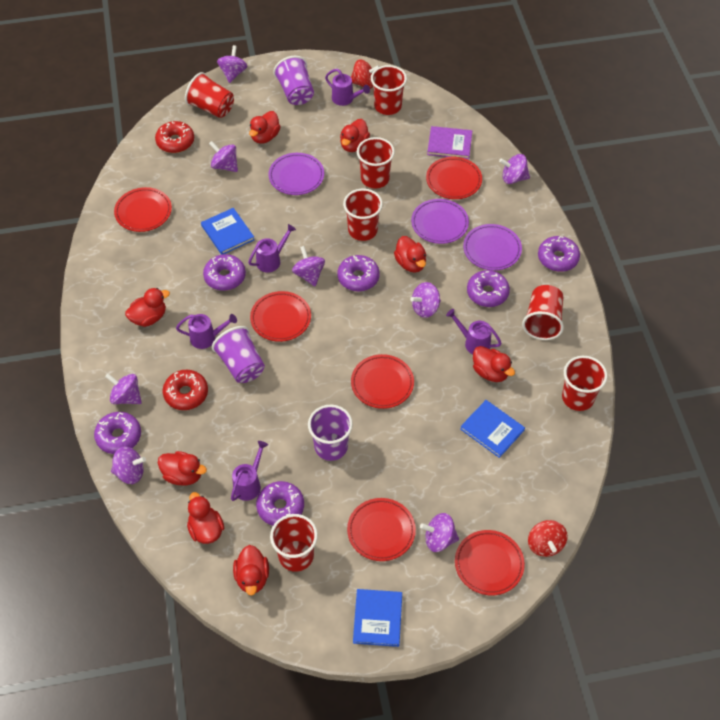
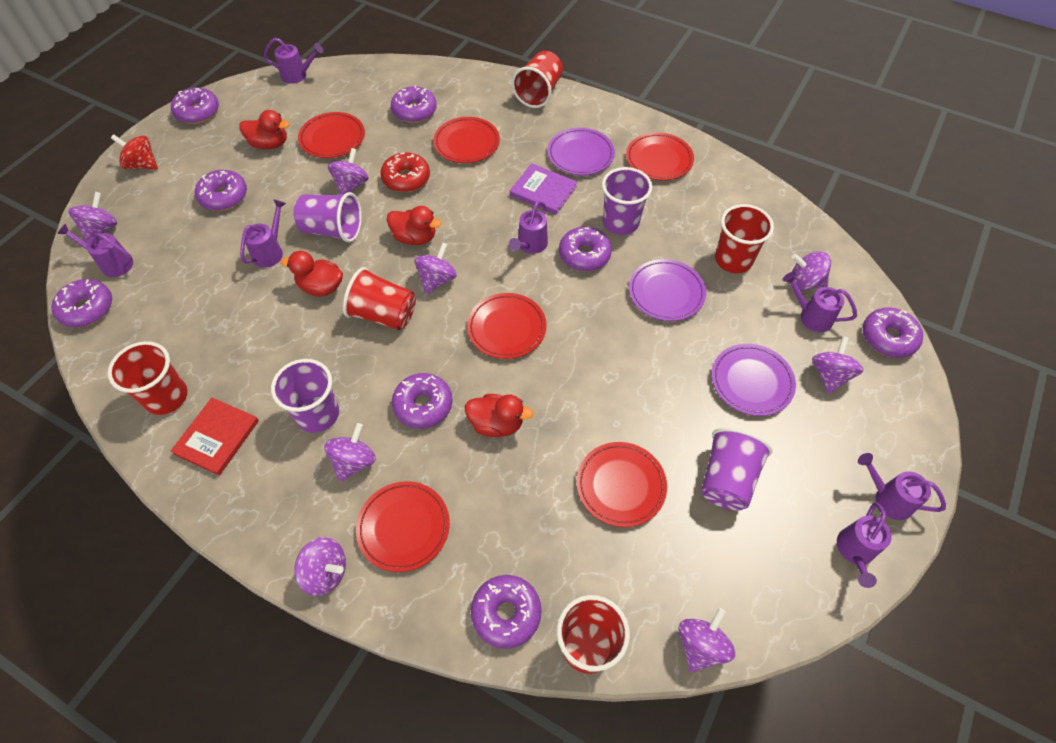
blue book: 3 -> 0
purple cup: 3 -> 4
purple donut: 6 -> 8
purple watering can: 5 -> 7
red book: 0 -> 1
red cup: 7 -> 5
red donut: 2 -> 1
red duck: 8 -> 4
red spinning top: 2 -> 1

